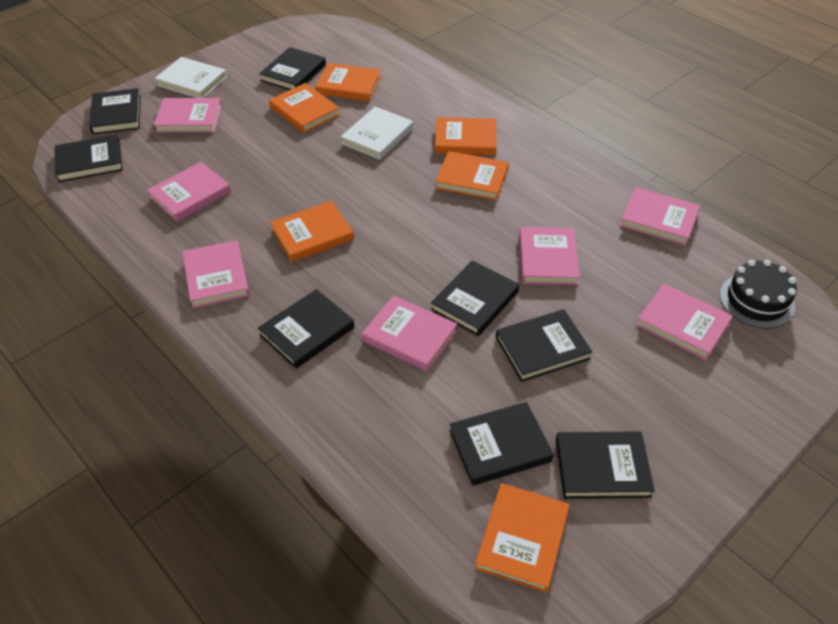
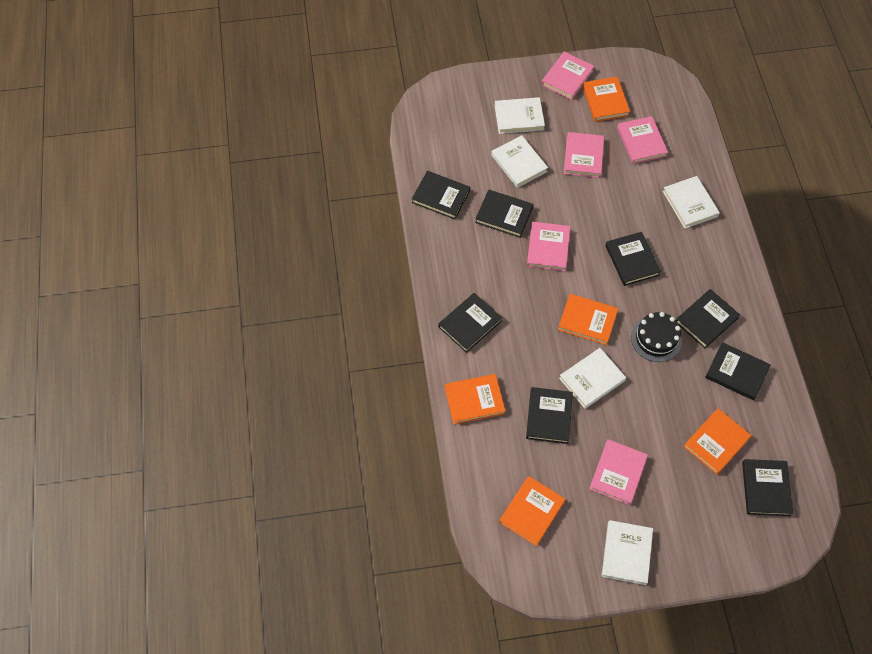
orange book: 6 -> 5
pink book: 7 -> 5
white book: 2 -> 5

